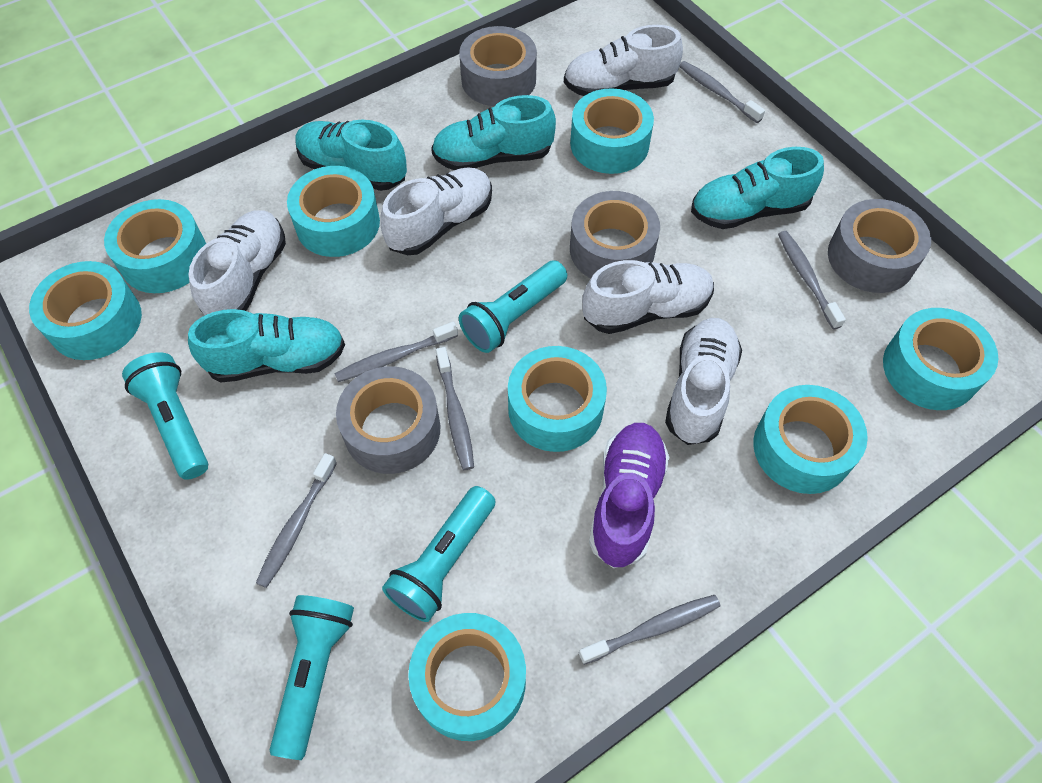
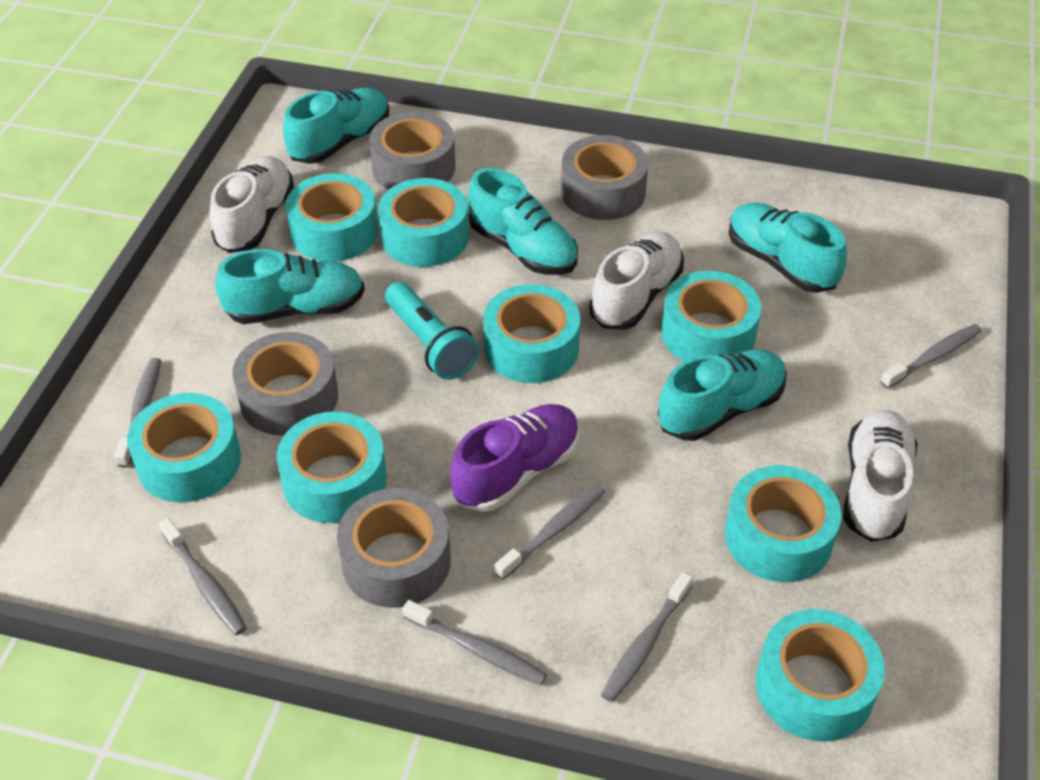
turquoise flashlight: 4 -> 1
turquoise shoe: 4 -> 5
white shoe: 5 -> 3

